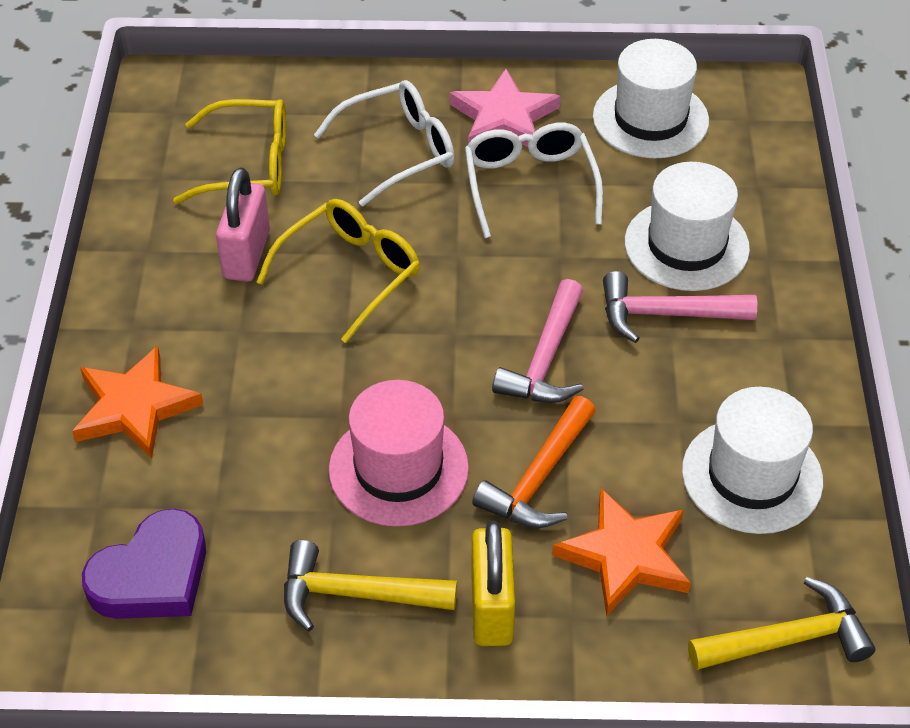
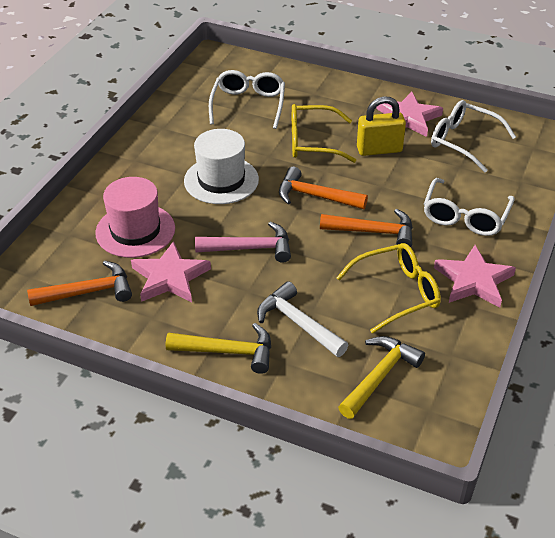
orange hammer: 1 -> 3
orange star: 2 -> 0
pink hammer: 2 -> 1
pink padlock: 1 -> 0
pink star: 1 -> 3
purple heart: 1 -> 0
white glasses: 2 -> 3
white hammer: 0 -> 1
white hat: 3 -> 1

